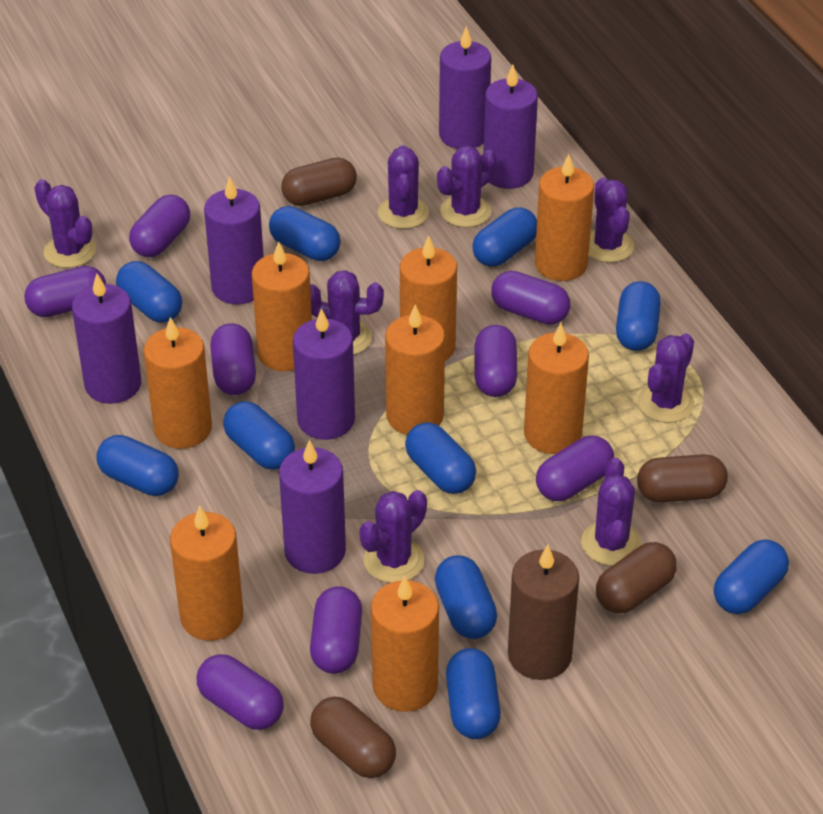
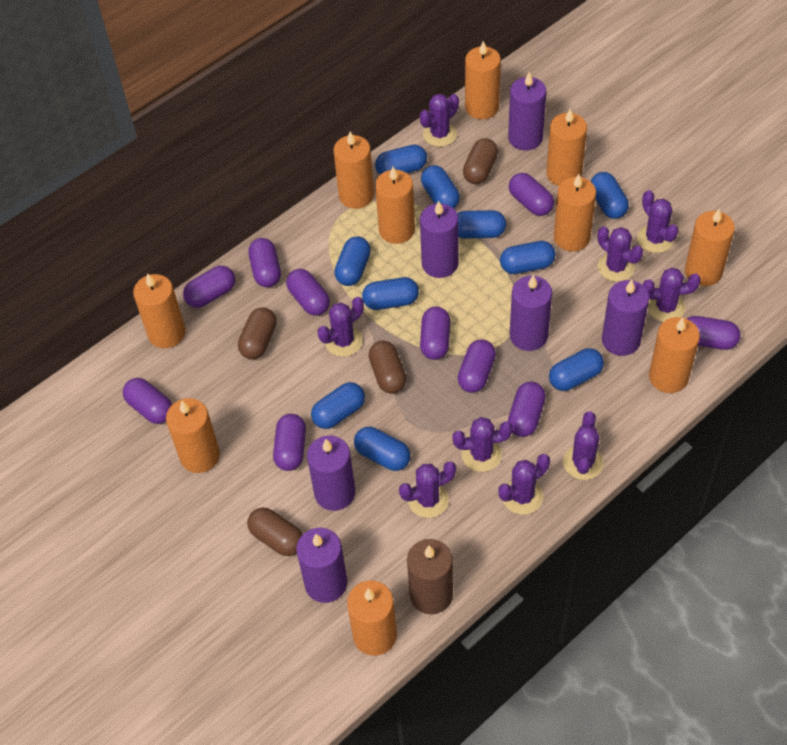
orange candle: 8 -> 10
purple cactus: 8 -> 9
purple capsule: 8 -> 10

